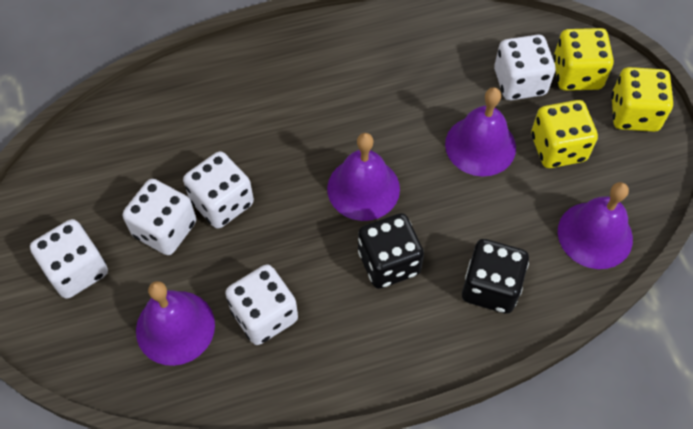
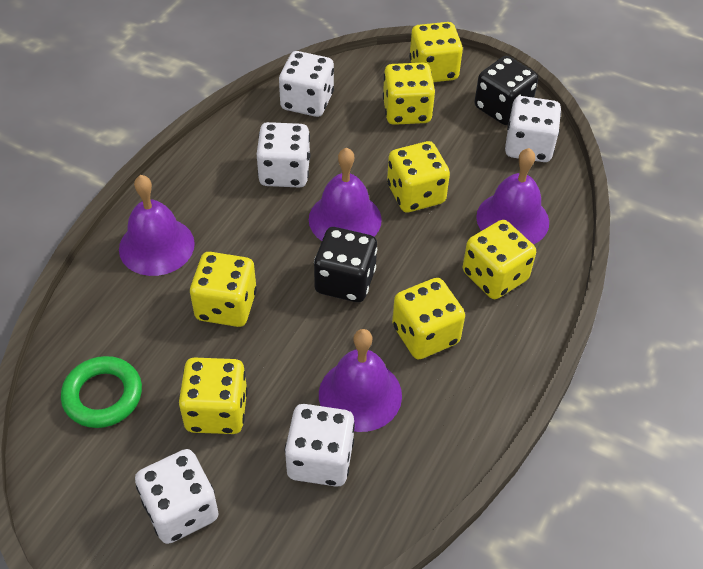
green ring: 0 -> 1
yellow dice: 3 -> 7

